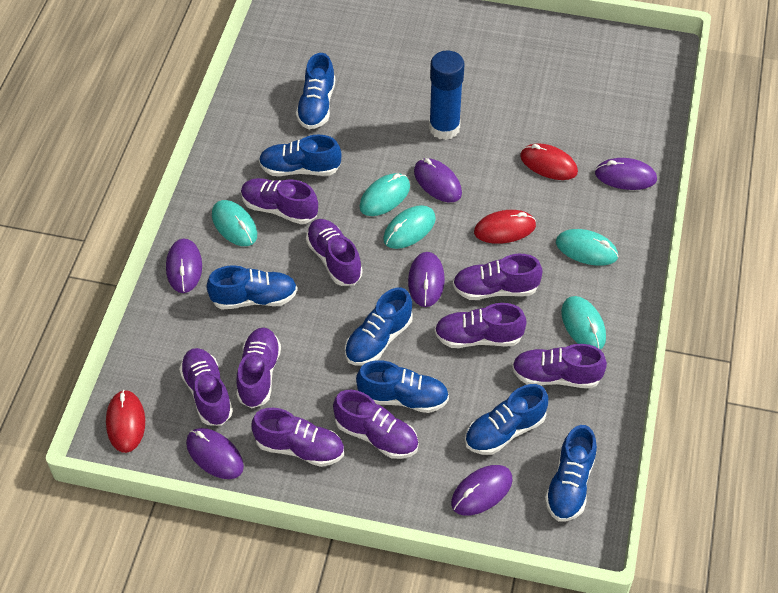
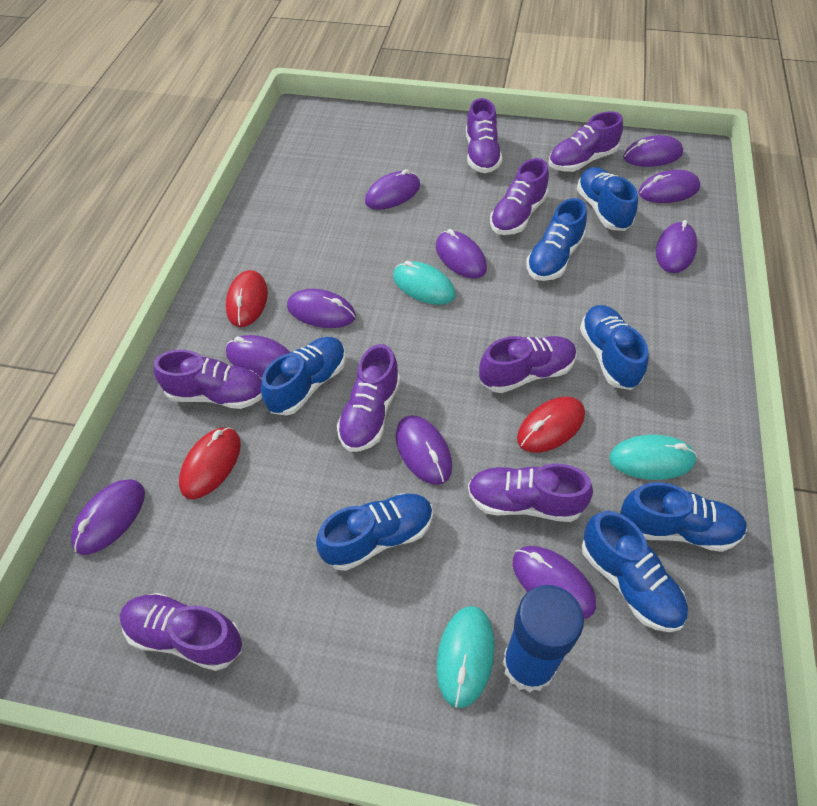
purple mouse: 6 -> 10
purple shoe: 9 -> 8
turquoise mouse: 5 -> 3

